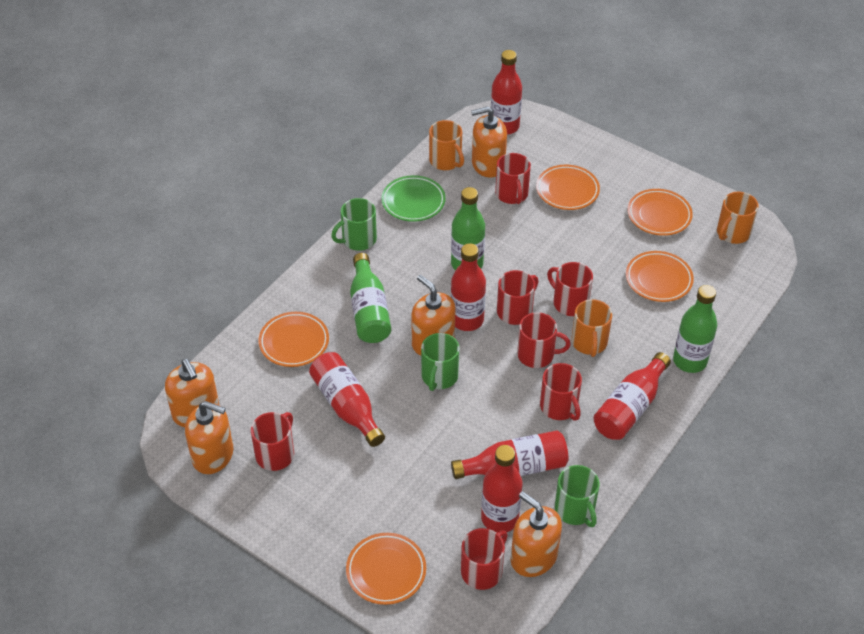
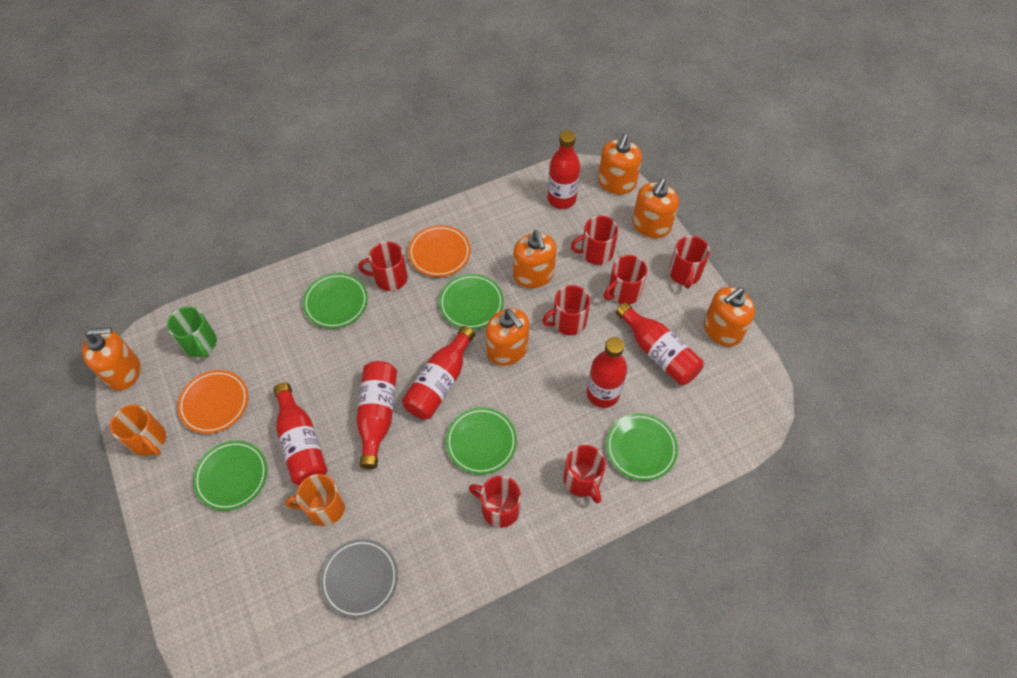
green bottle: 3 -> 0
green mug: 3 -> 1
green plate: 1 -> 5
grey plate: 0 -> 1
orange mug: 3 -> 2
orange plate: 5 -> 2
orange soap dispenser: 5 -> 6

